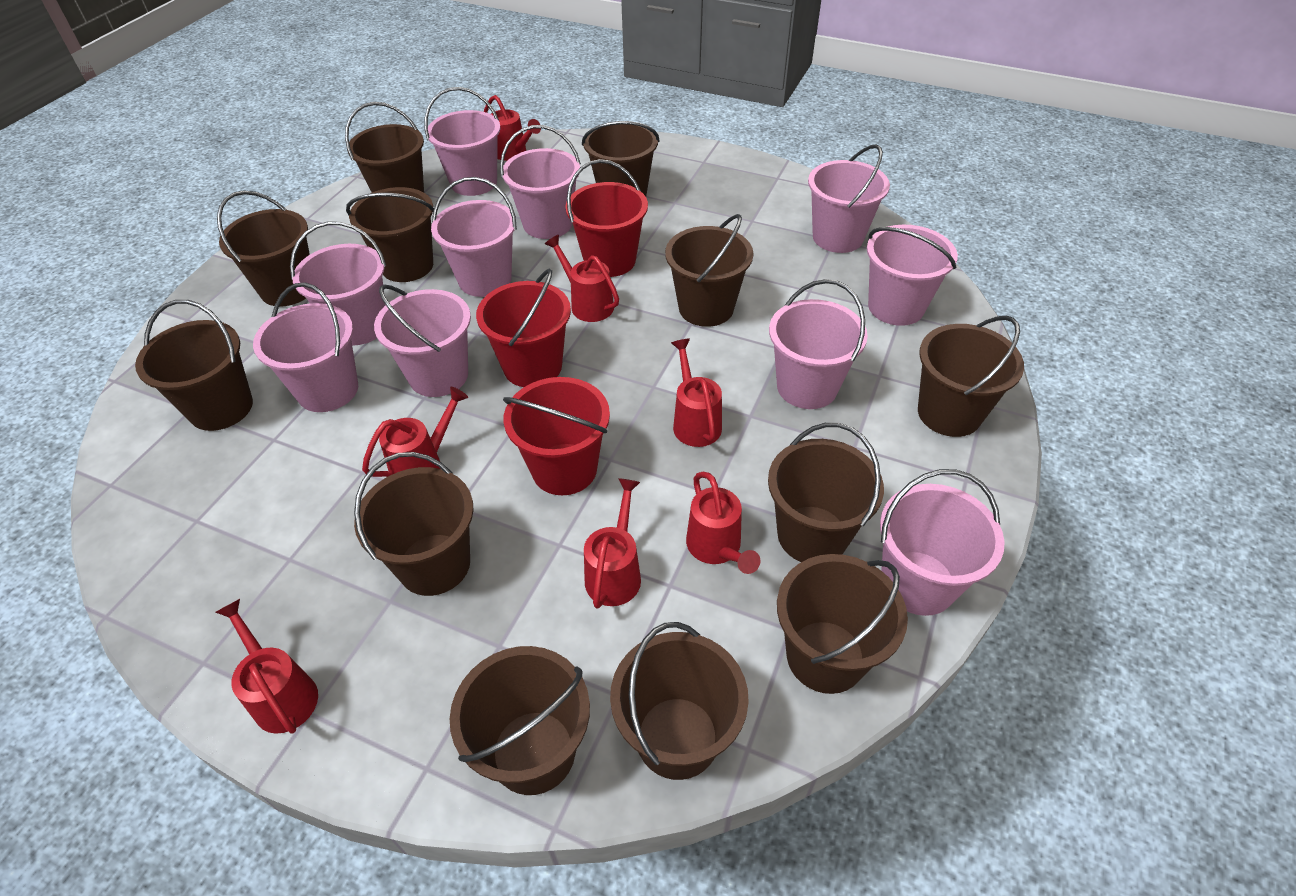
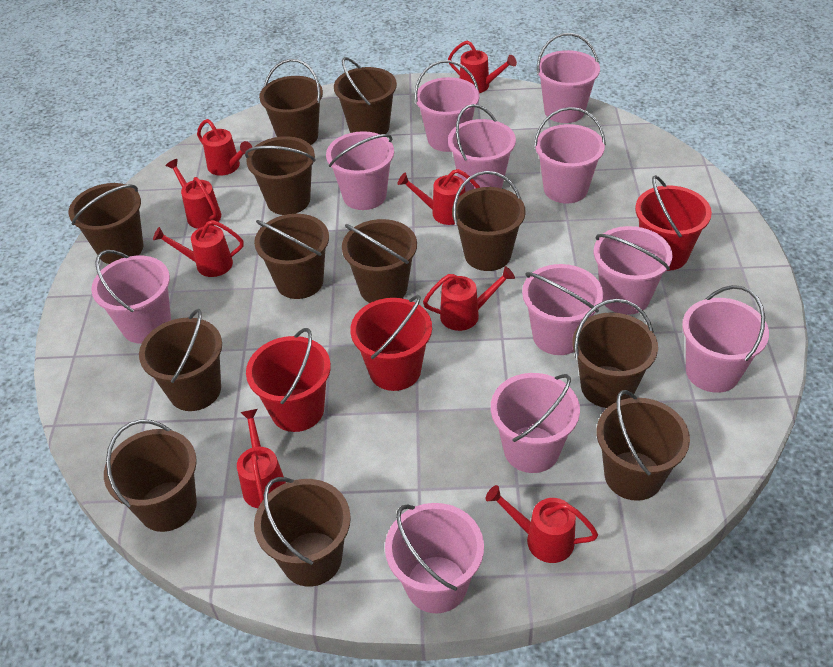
pink bucket: 10 -> 11
red watering can: 7 -> 8

